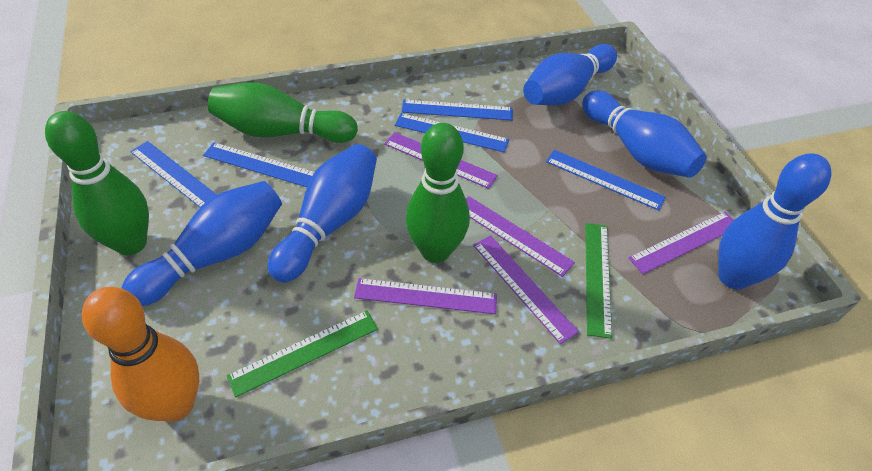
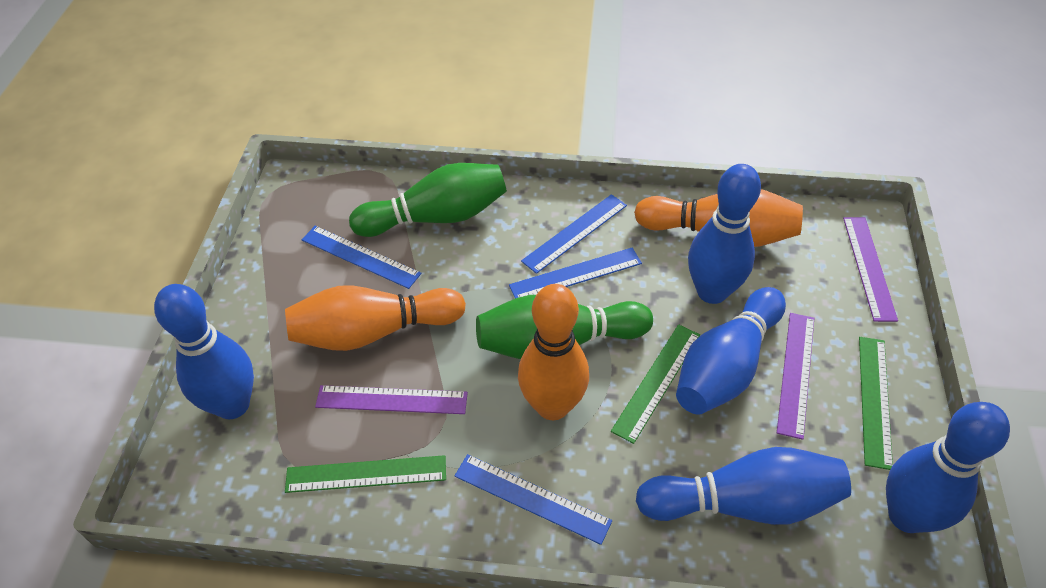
blue ruler: 5 -> 4
green bowling pin: 3 -> 2
green ruler: 2 -> 3
orange bowling pin: 1 -> 3
purple ruler: 5 -> 3

